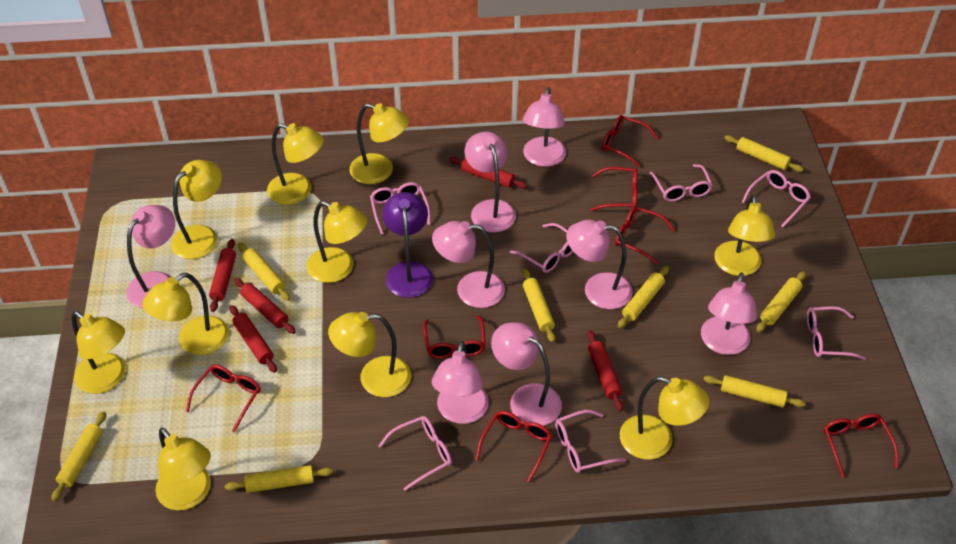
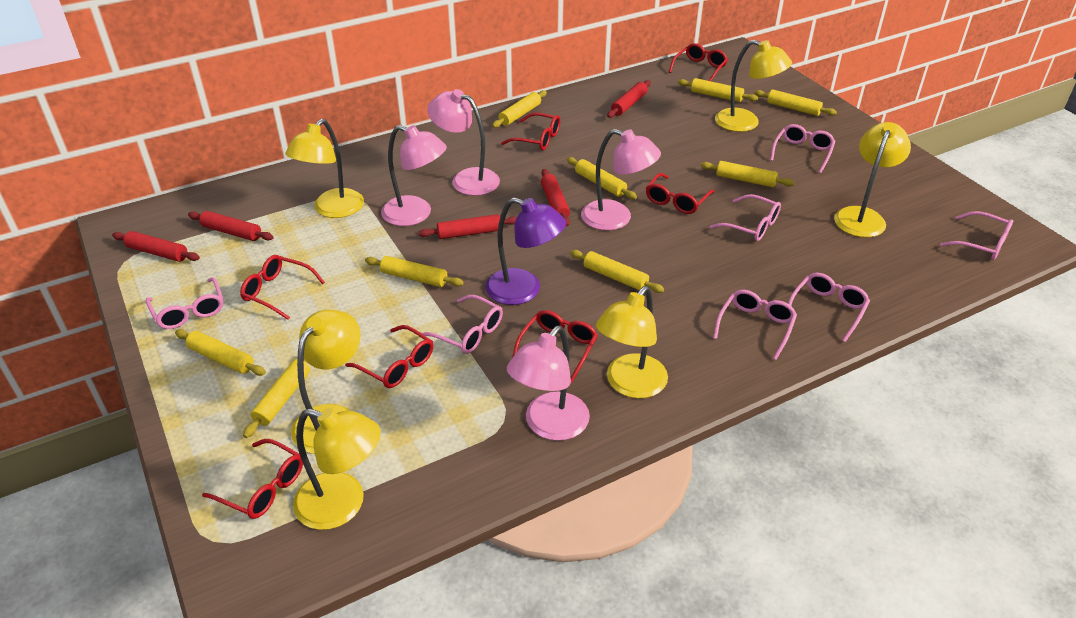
pink lamp: 8 -> 4
yellow lamp: 10 -> 6
yellow rolling pin: 8 -> 9

